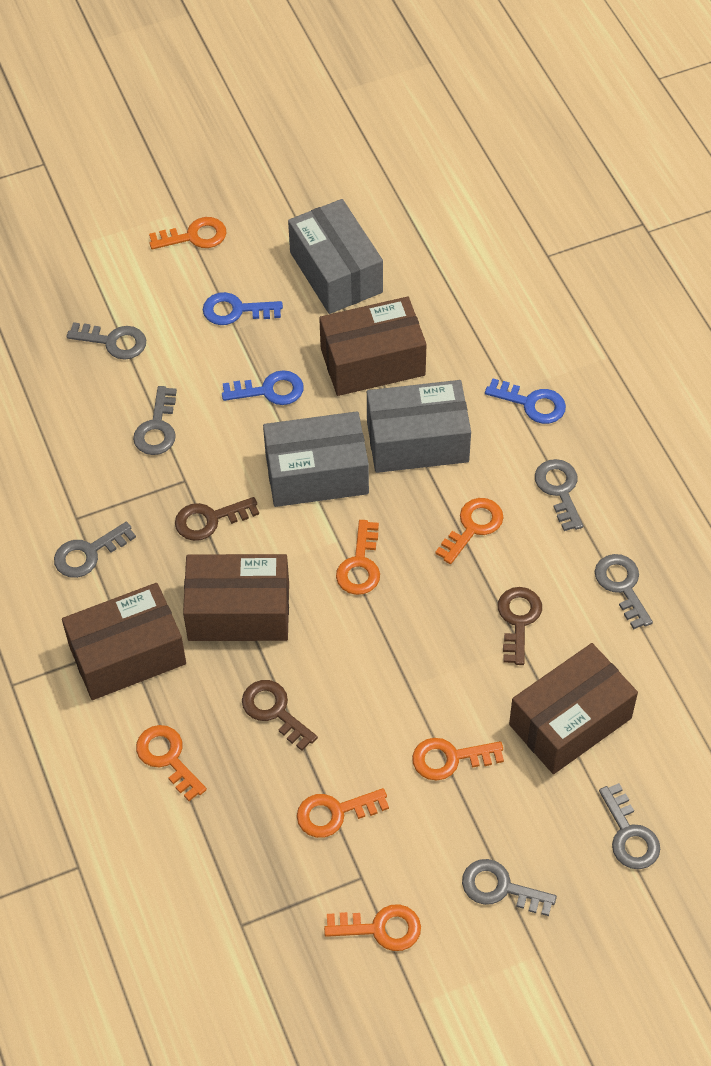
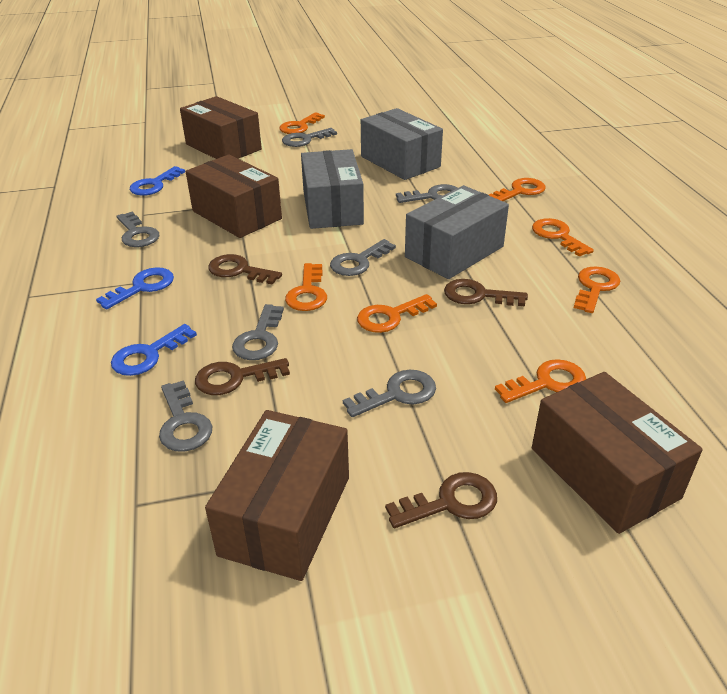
brown key: 3 -> 4

